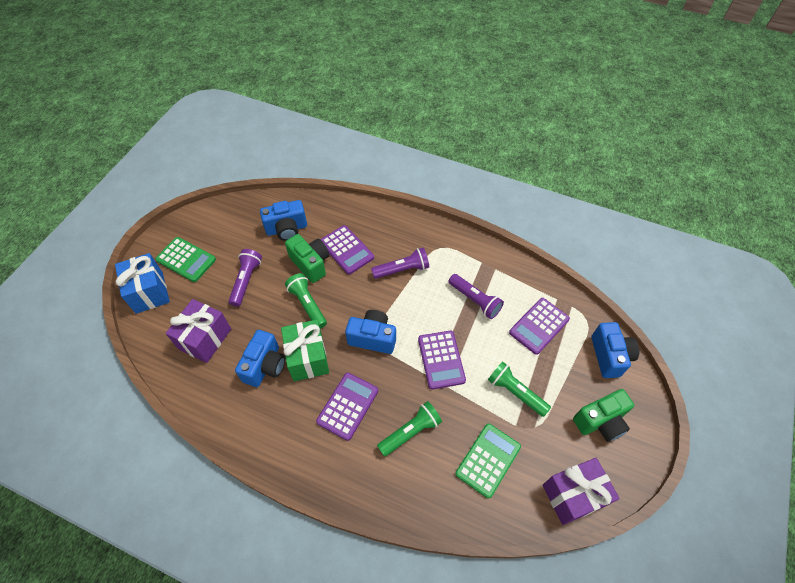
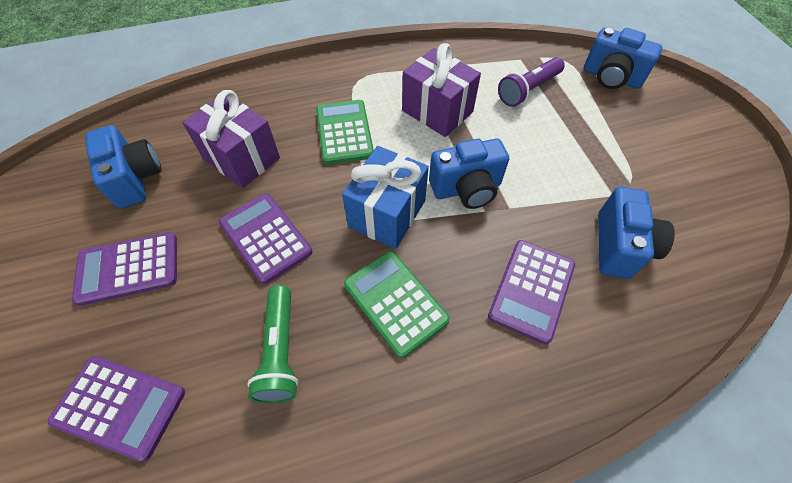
green camera: 2 -> 0
green flashlight: 3 -> 1
green gift: 1 -> 0
purple flashlight: 3 -> 1

